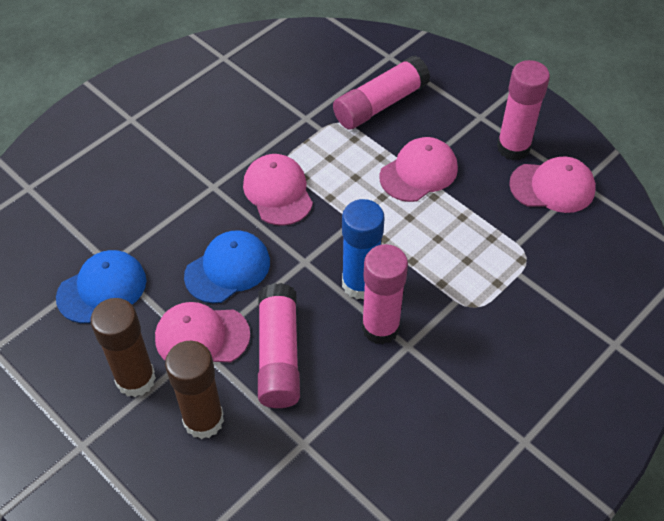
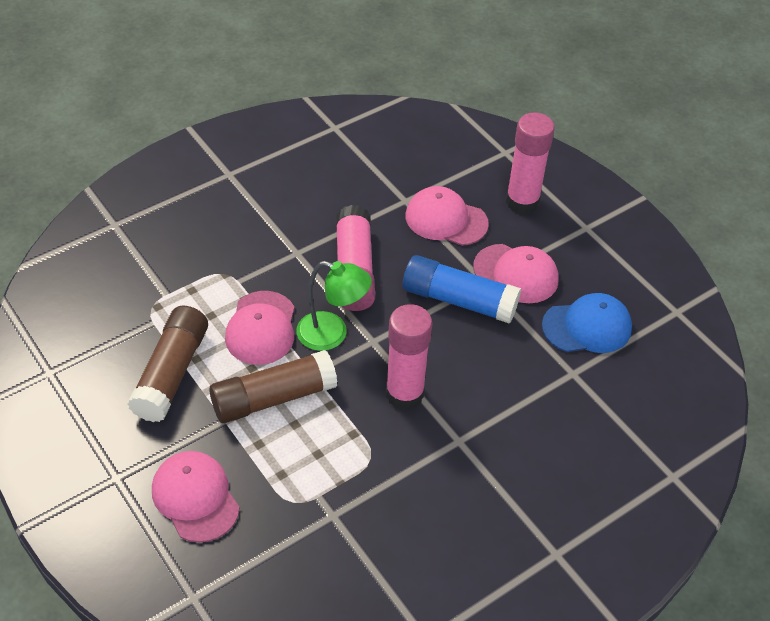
blue cap: 2 -> 1
green lamp: 0 -> 1
pink glue stick: 4 -> 3

